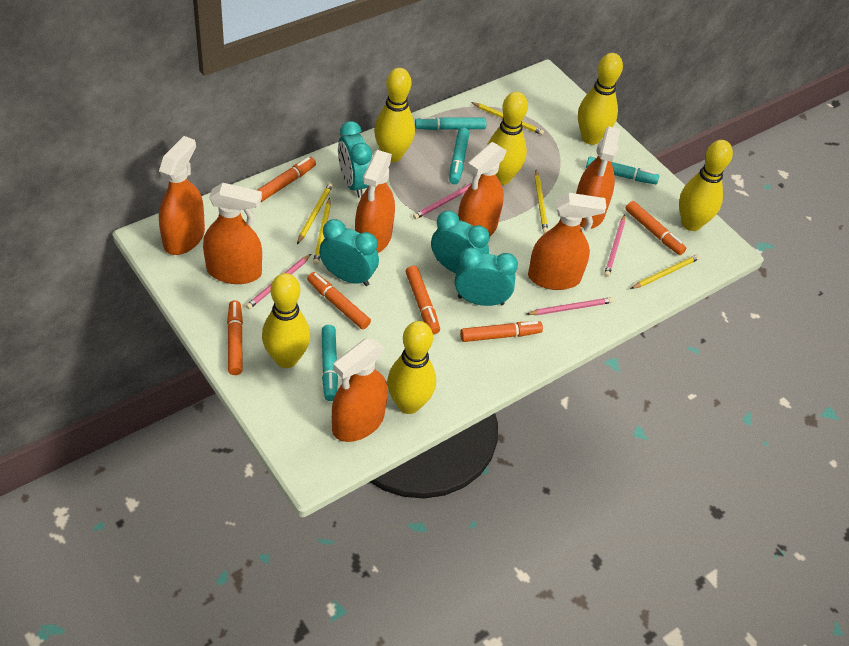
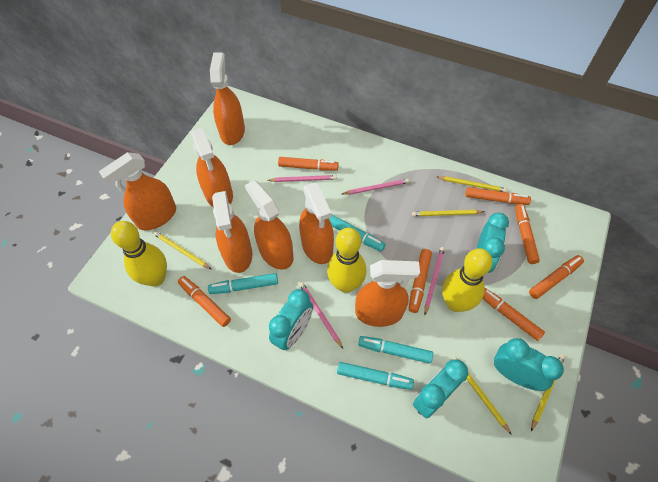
orange marker: 6 -> 7
yellow bowling pin: 6 -> 3

